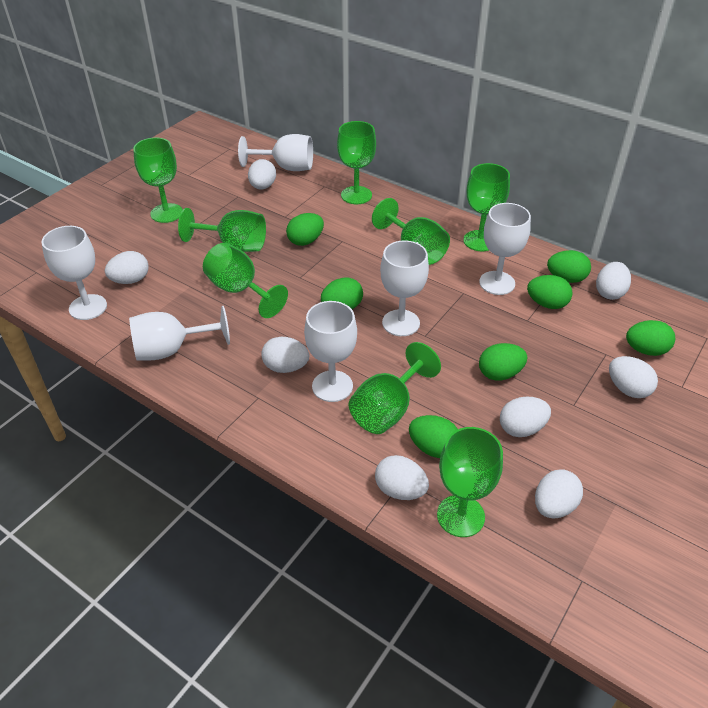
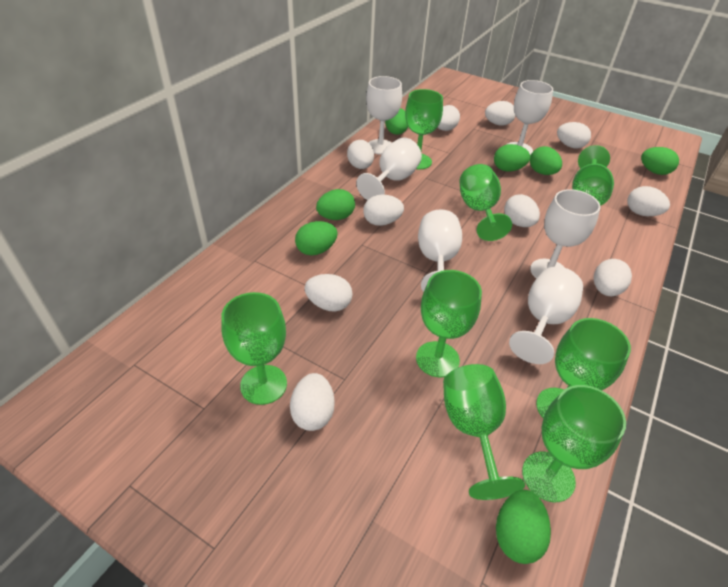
white egg: 8 -> 10

